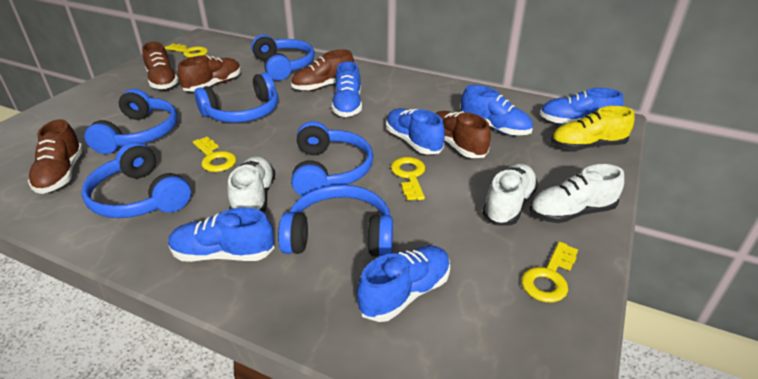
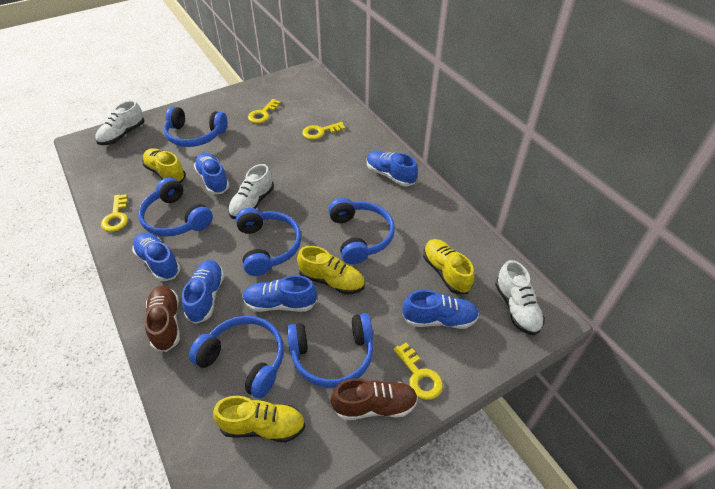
brown shoe: 5 -> 2
yellow shoe: 1 -> 4

